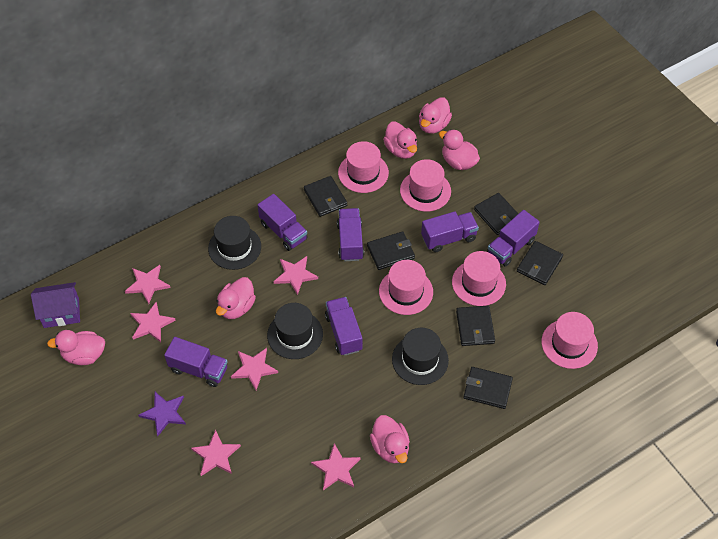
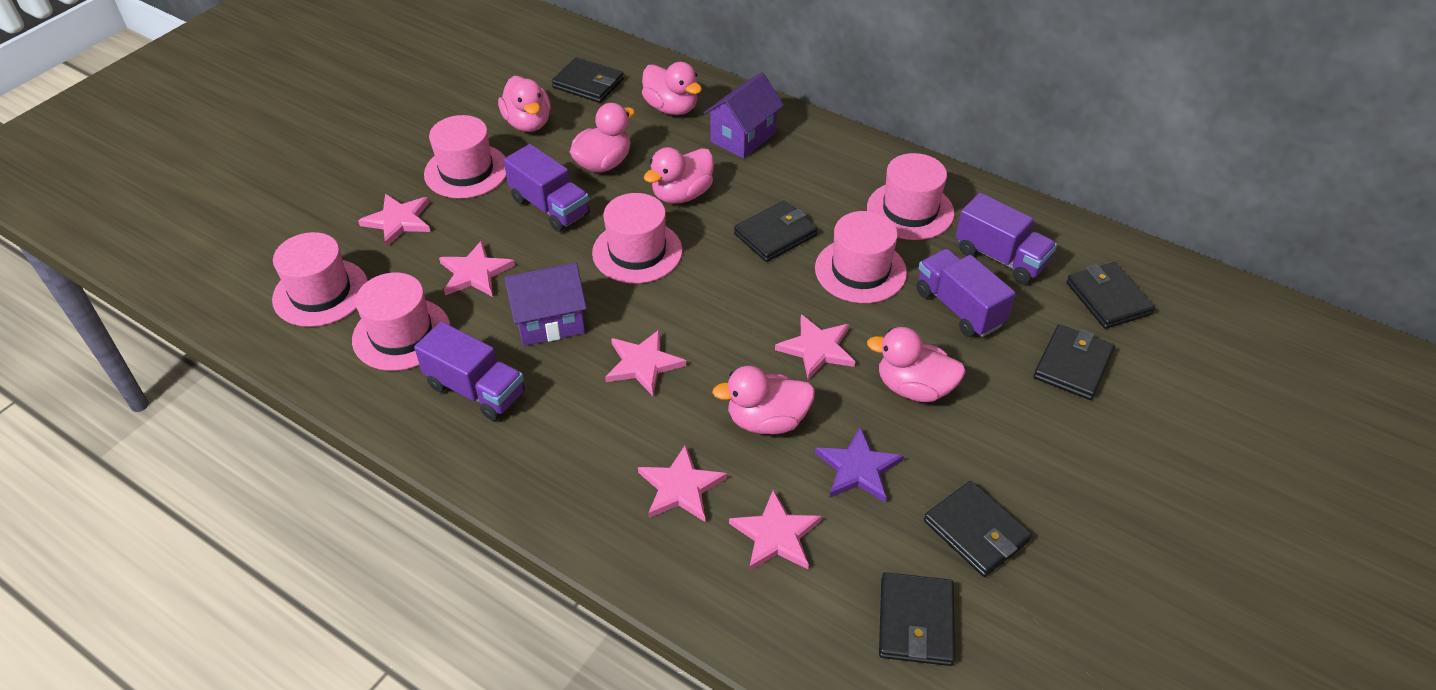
black hat: 3 -> 0
pink hat: 5 -> 6
purple house: 1 -> 2
purple truck: 6 -> 4

